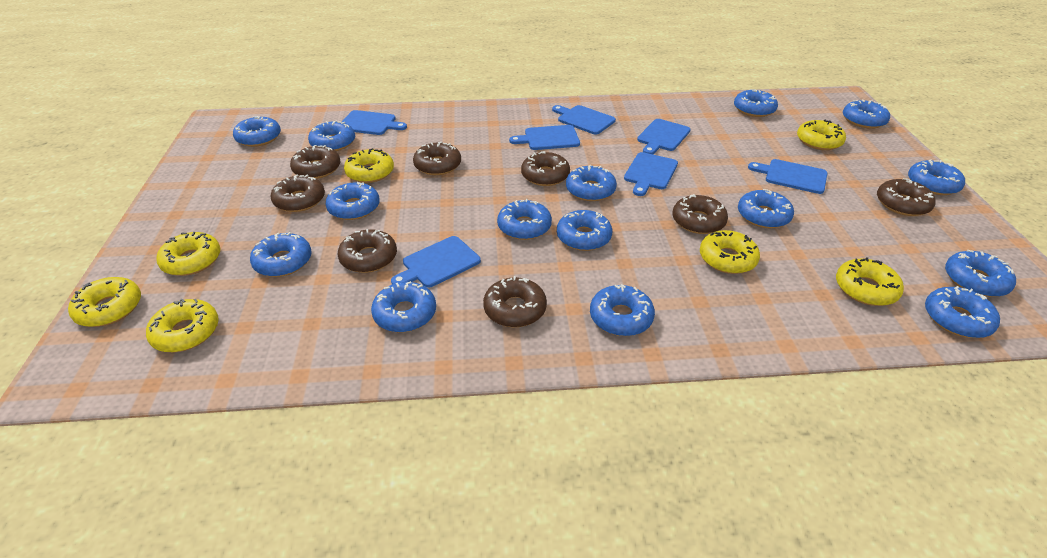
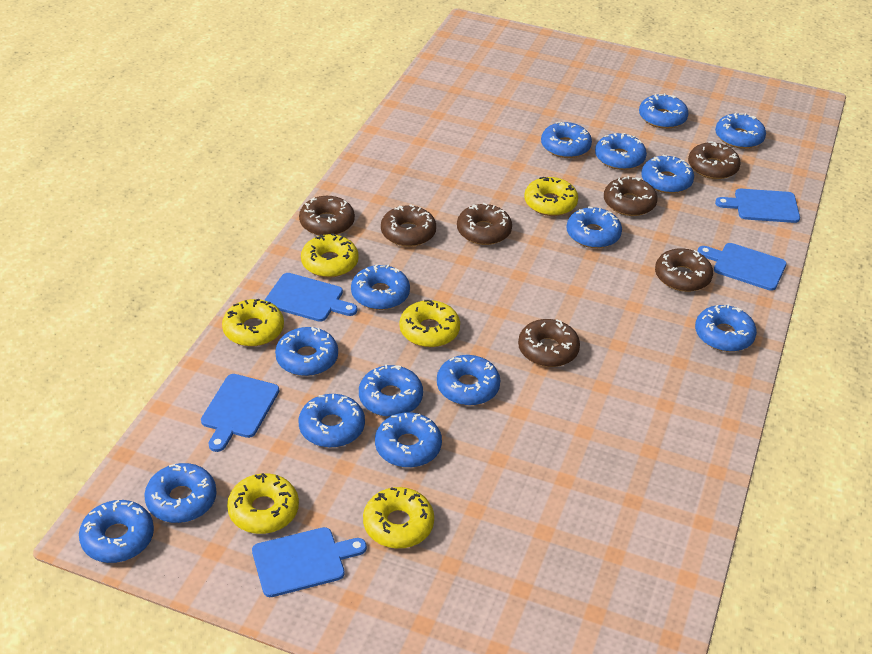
blue cutting board: 7 -> 5
brown donut: 8 -> 7
yellow donut: 7 -> 6

